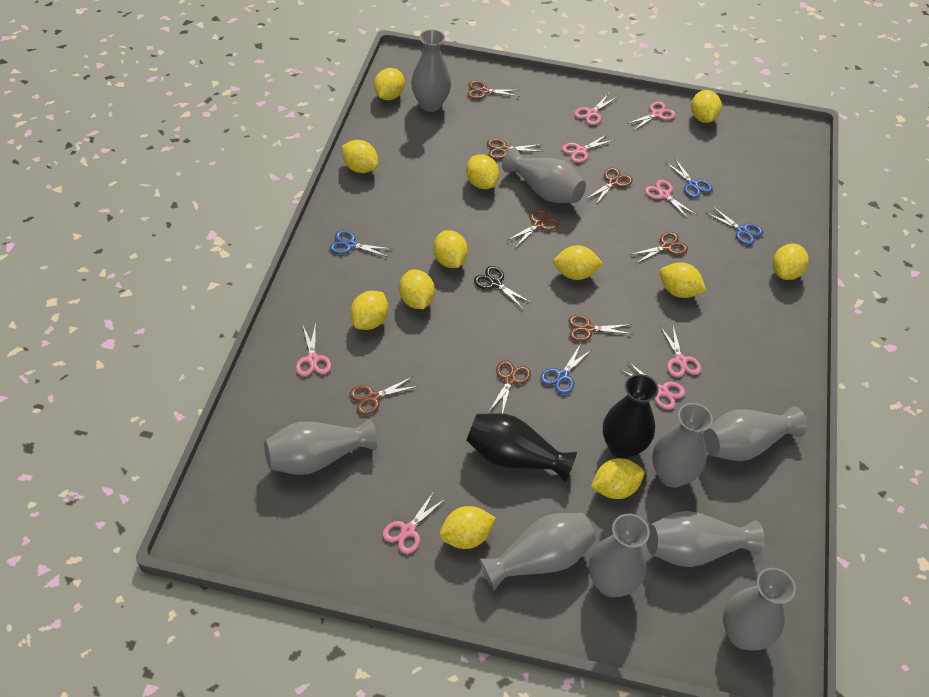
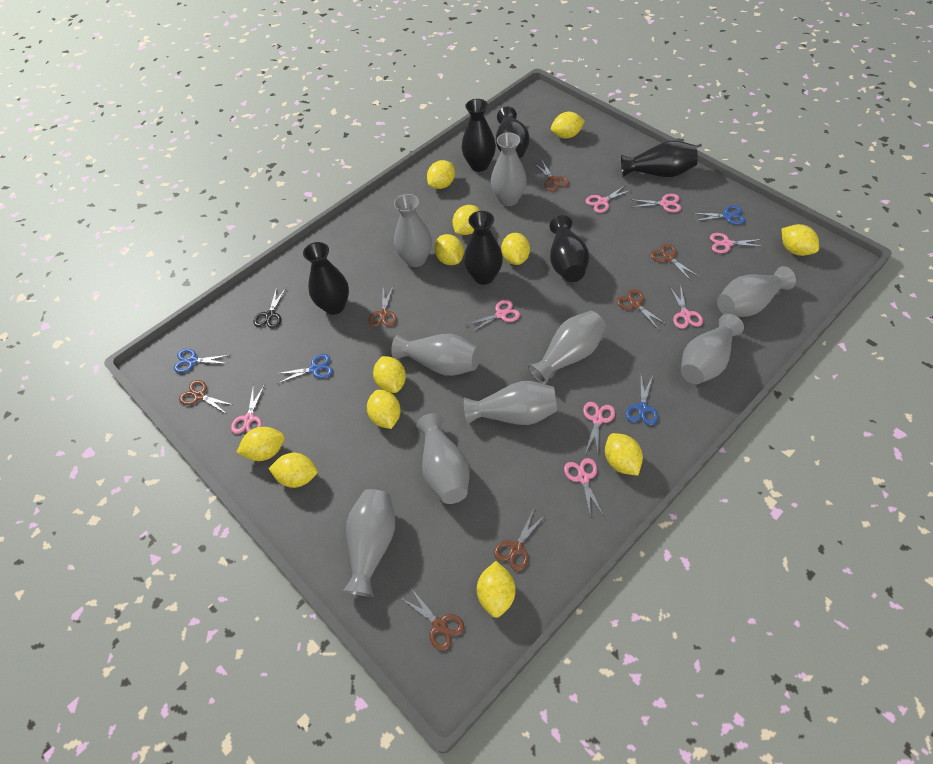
black vase: 2 -> 6
brown scissors: 8 -> 7

